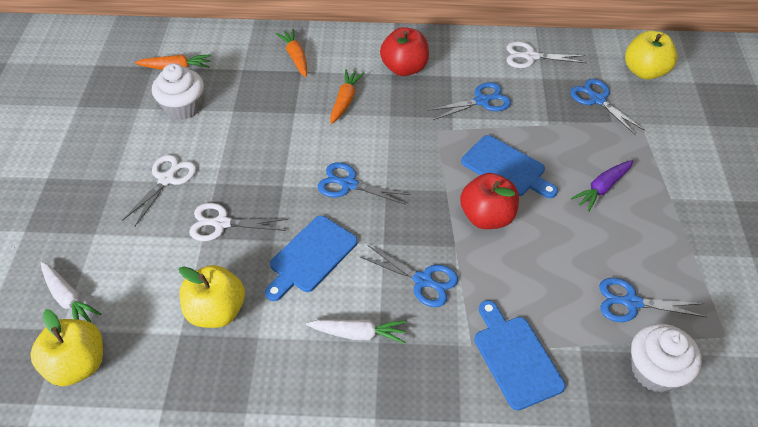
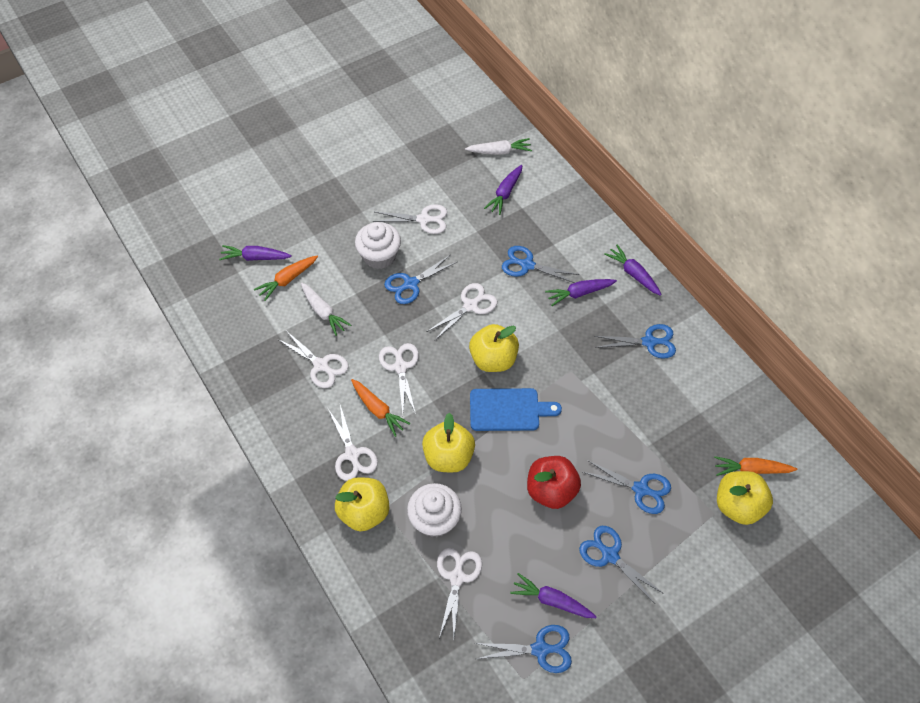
blue cutting board: 3 -> 1
blue scissors: 5 -> 6
purple carrot: 1 -> 5
red apple: 2 -> 1
white scissors: 3 -> 6
yellow apple: 3 -> 4

